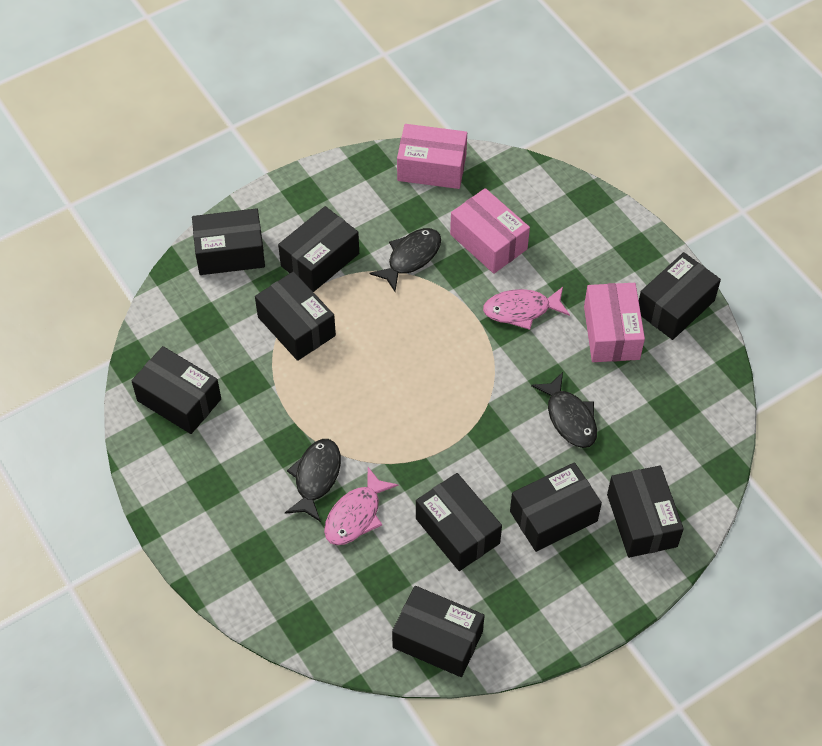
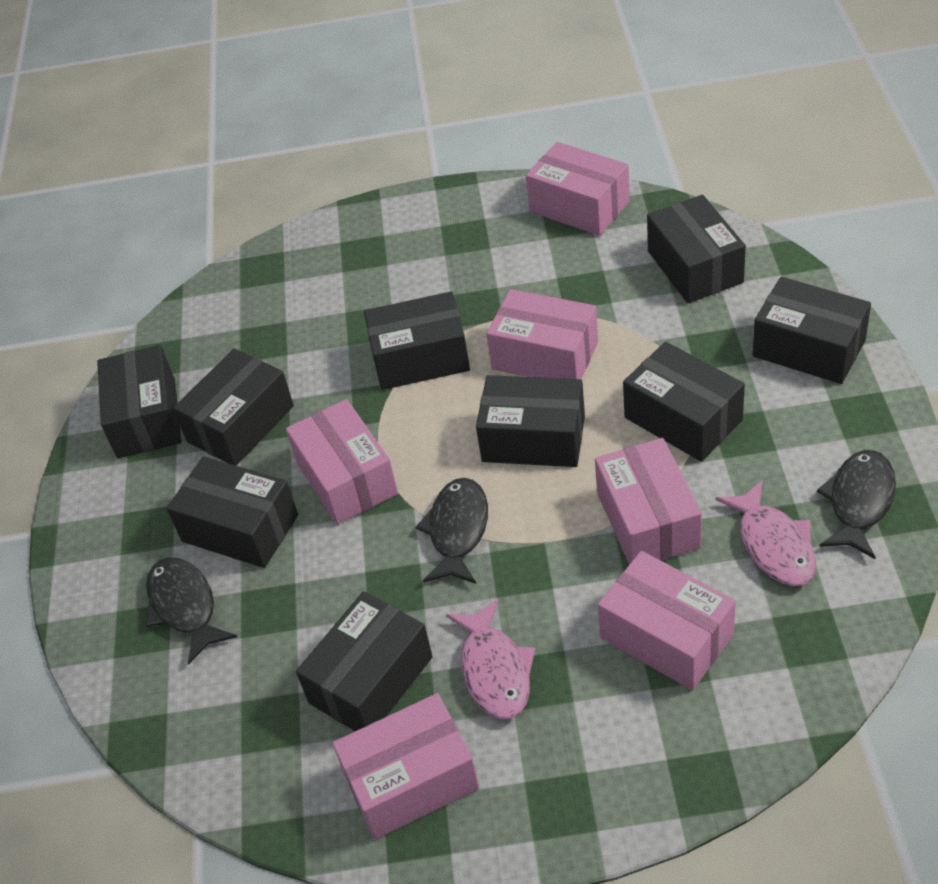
pink box: 3 -> 6

